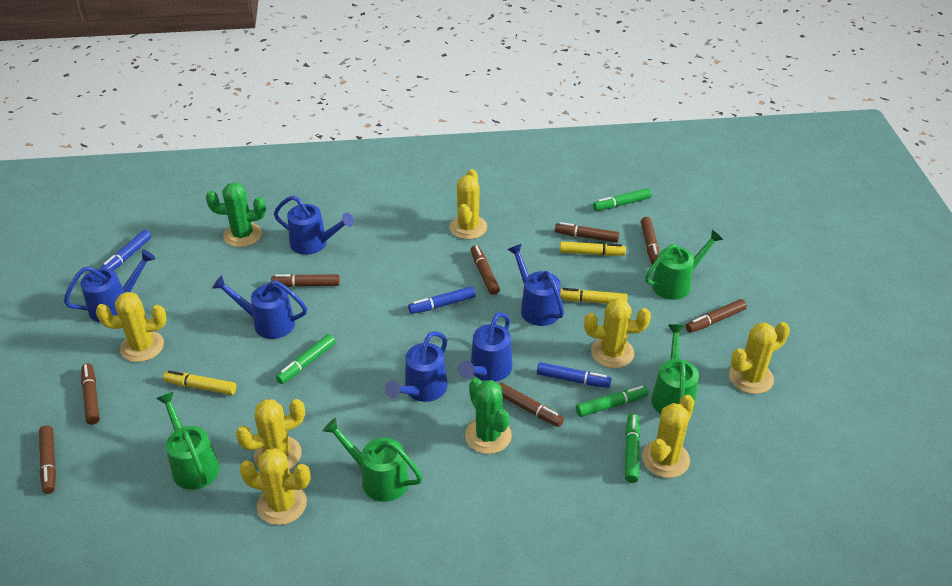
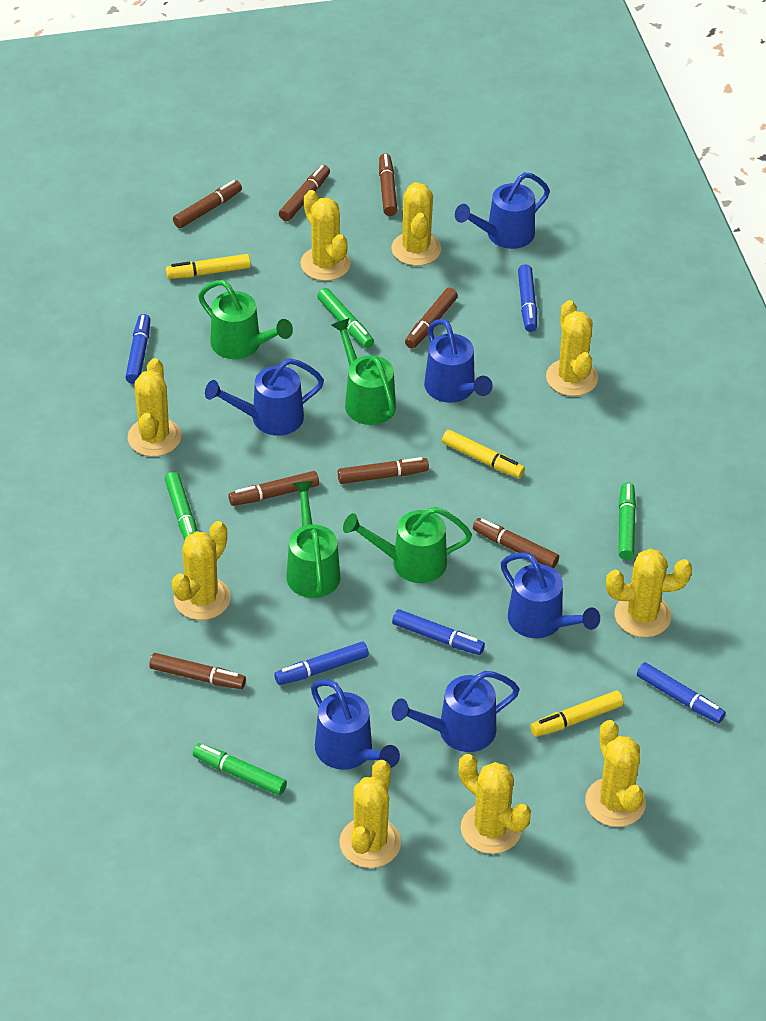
blue marker: 3 -> 5
green cactus: 2 -> 0
yellow cactus: 7 -> 9

